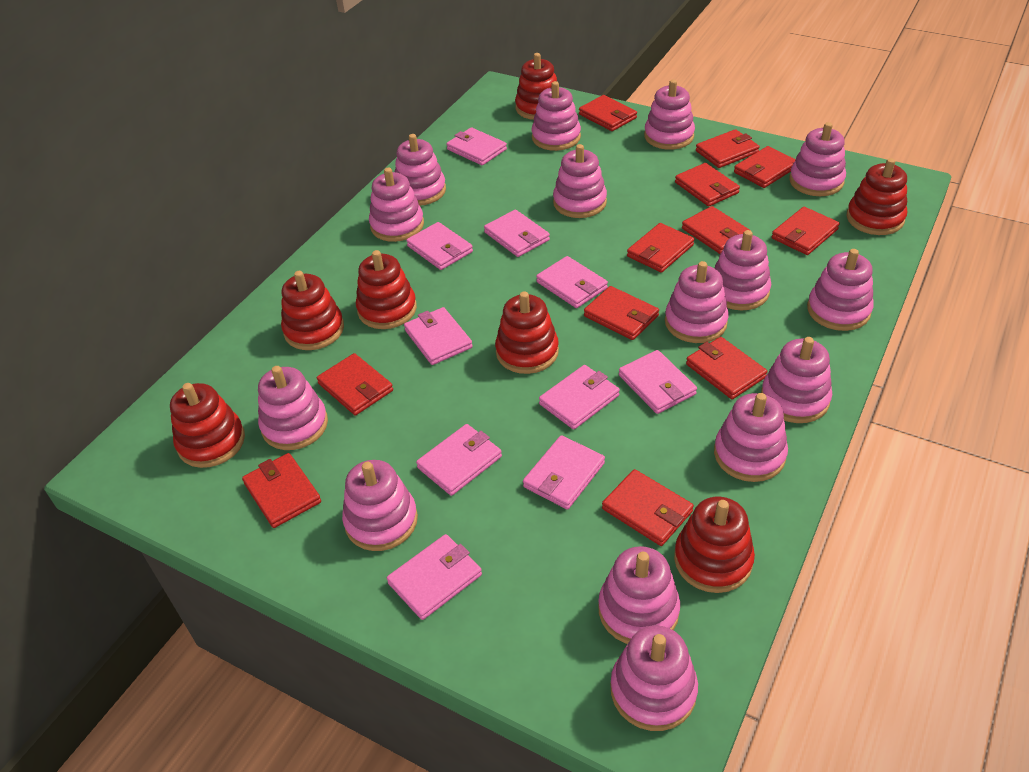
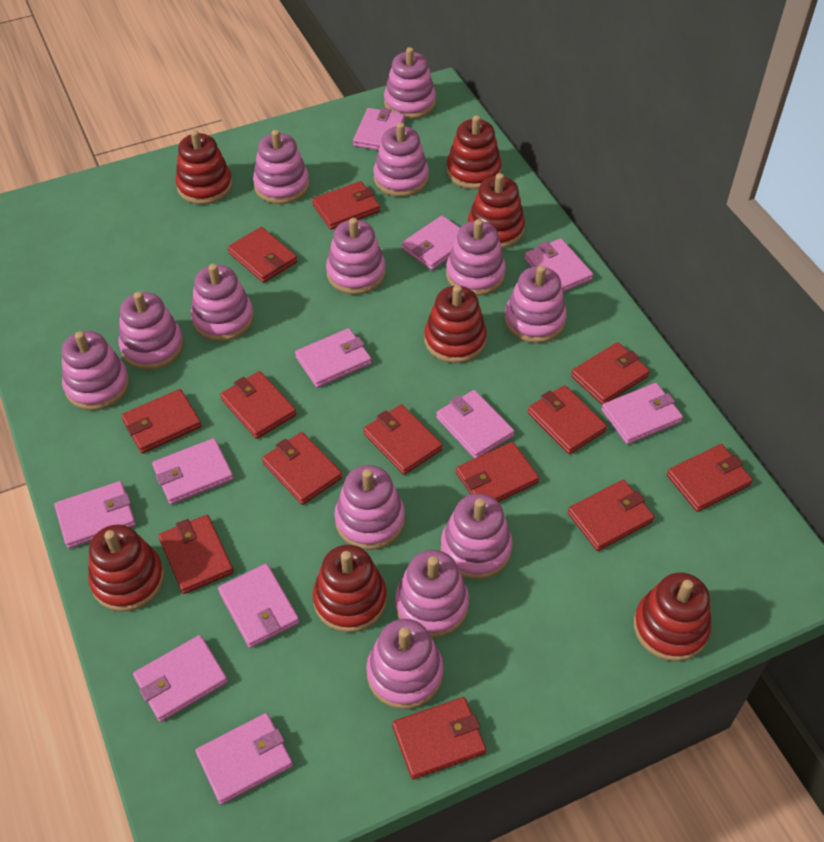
pink stacking toy: 15 -> 13
pink wallet: 10 -> 11
red wallet: 12 -> 13

